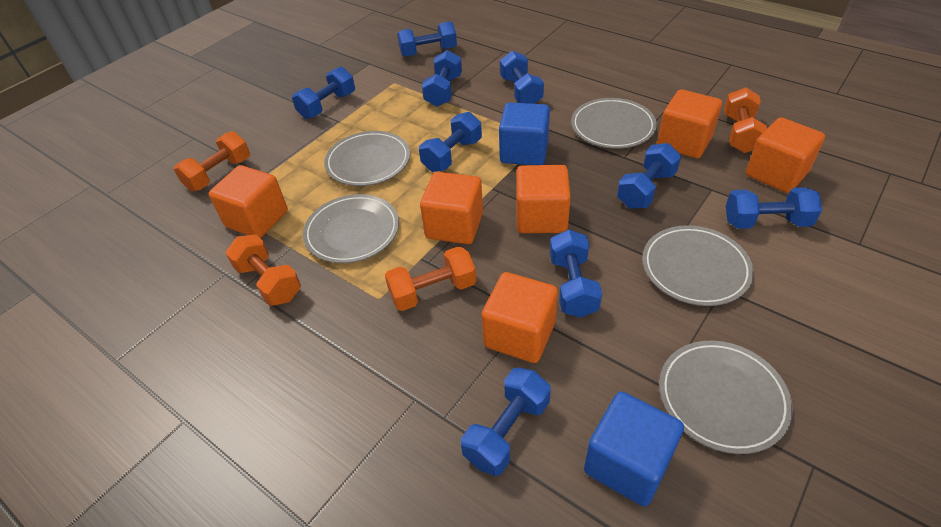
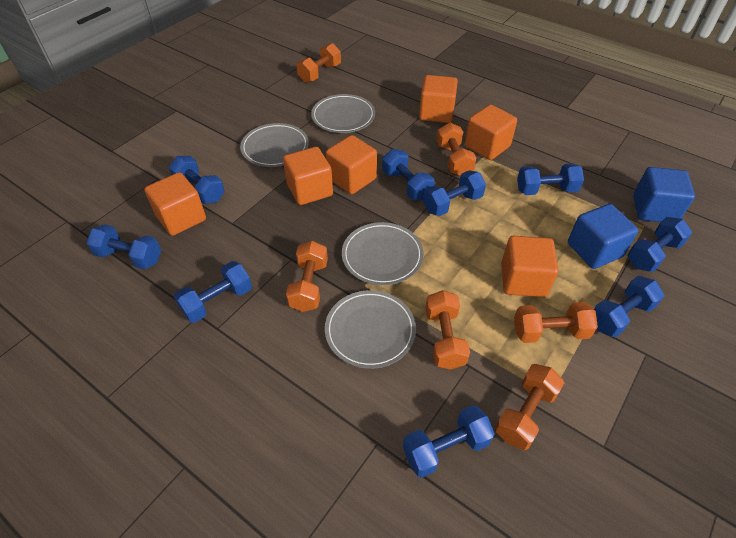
grey plate: 5 -> 4
orange dumbbell: 4 -> 6

